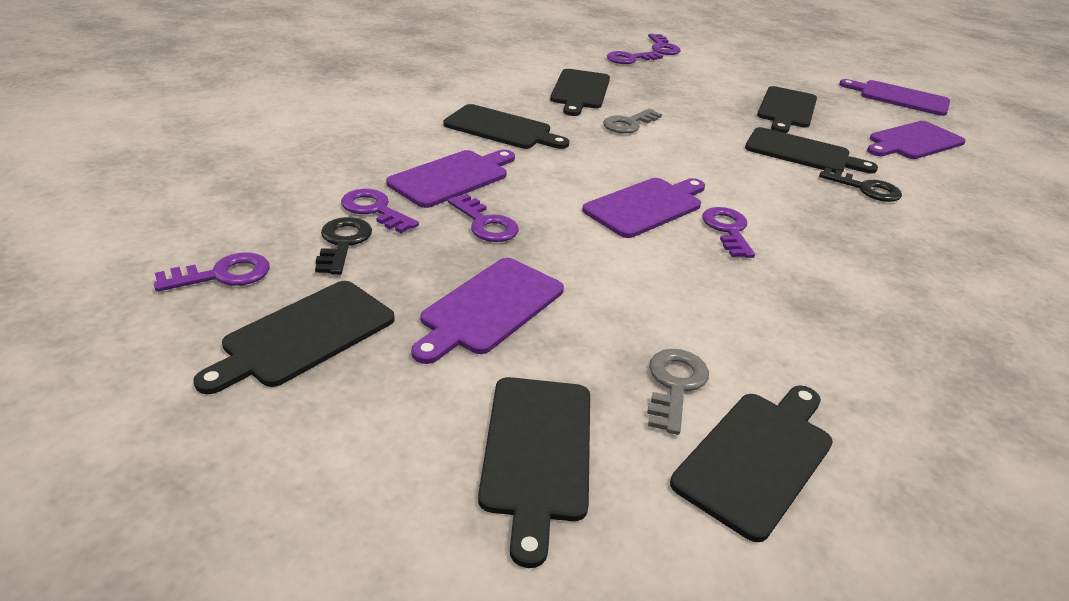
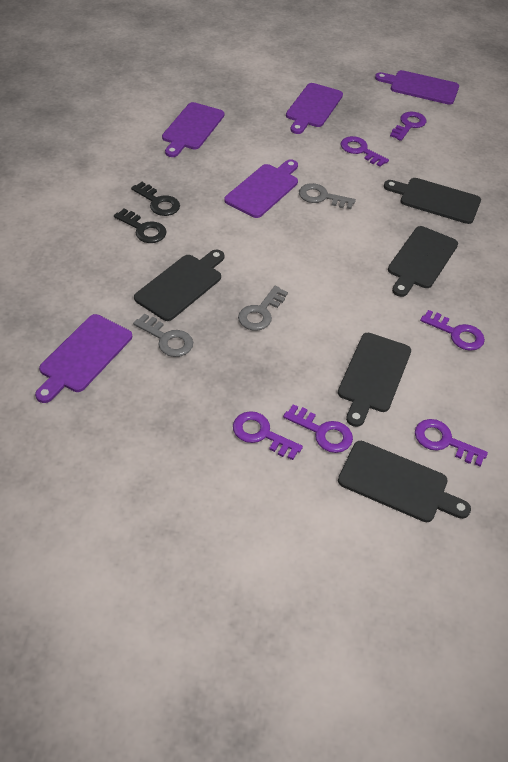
black cutting board: 7 -> 5
grey key: 2 -> 3

